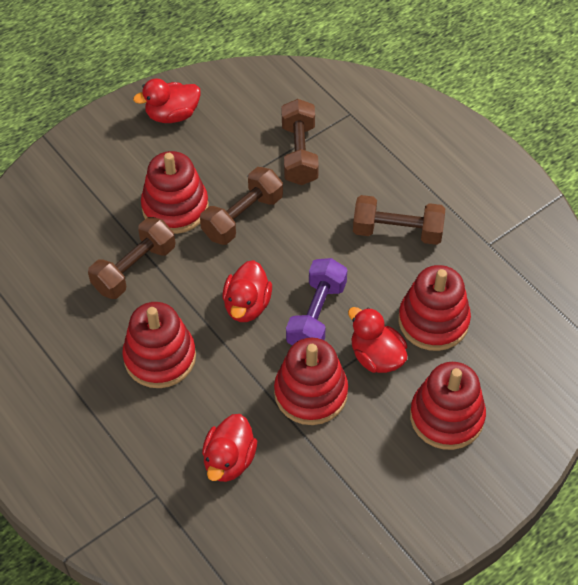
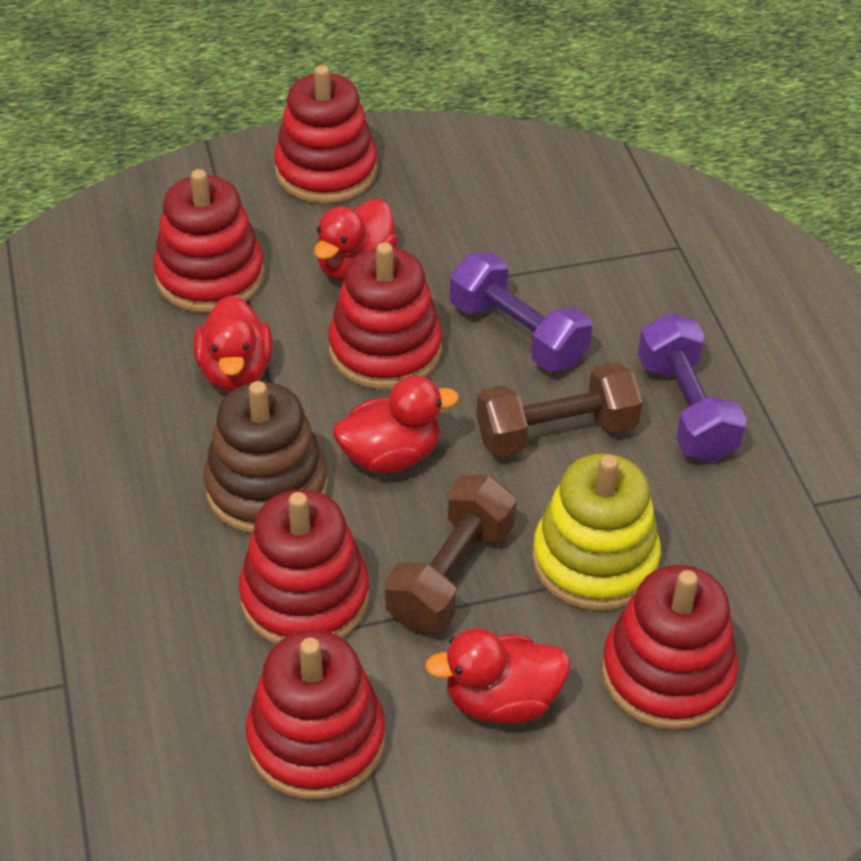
brown dumbbell: 4 -> 2
brown stacking toy: 0 -> 1
purple dumbbell: 1 -> 2
red stacking toy: 5 -> 6
yellow stacking toy: 0 -> 1

